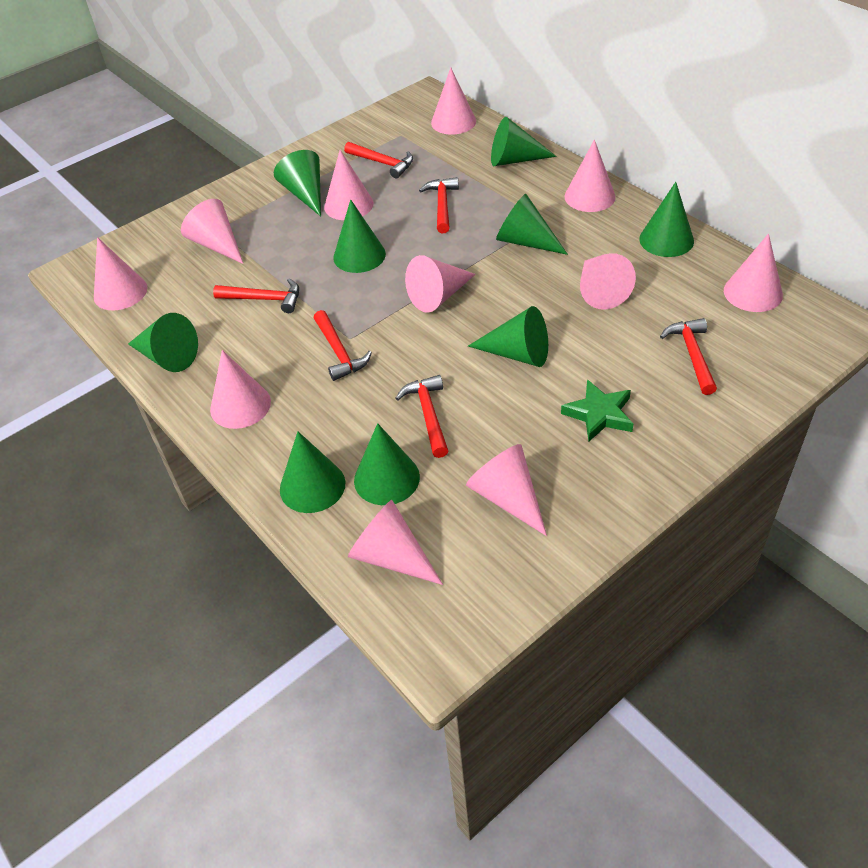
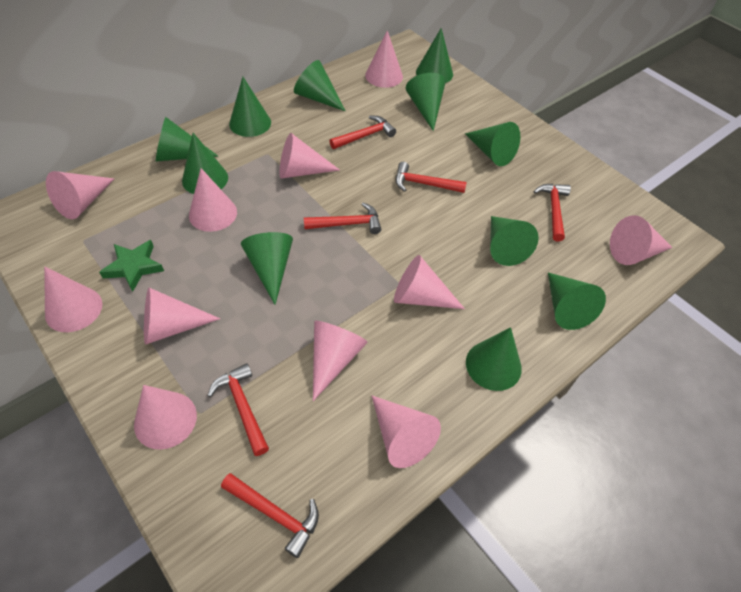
green cone: 9 -> 11

